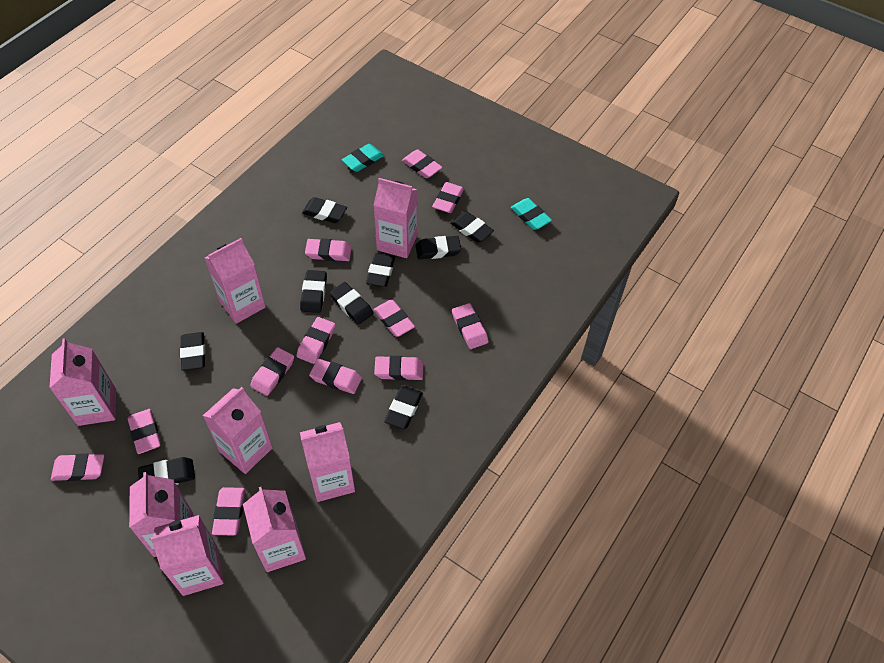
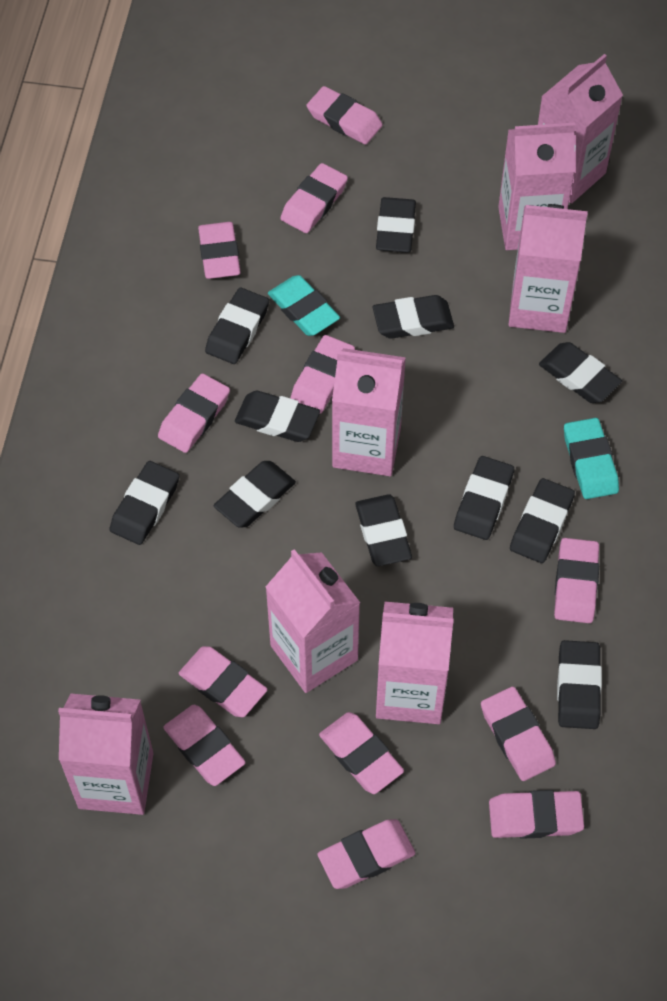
black eraser: 9 -> 11
pink carton: 8 -> 7

